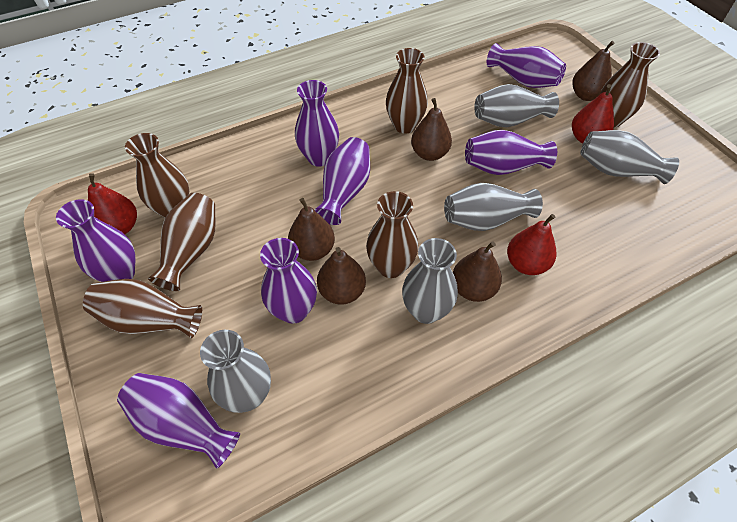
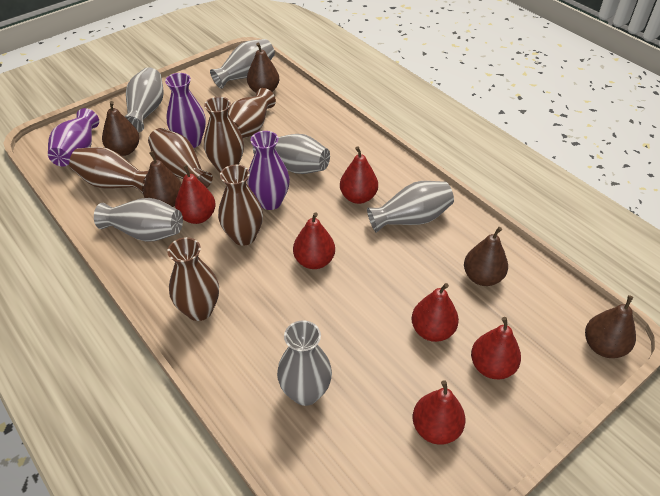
grey vase: 5 -> 6
purple vase: 7 -> 3
red pear: 3 -> 6

